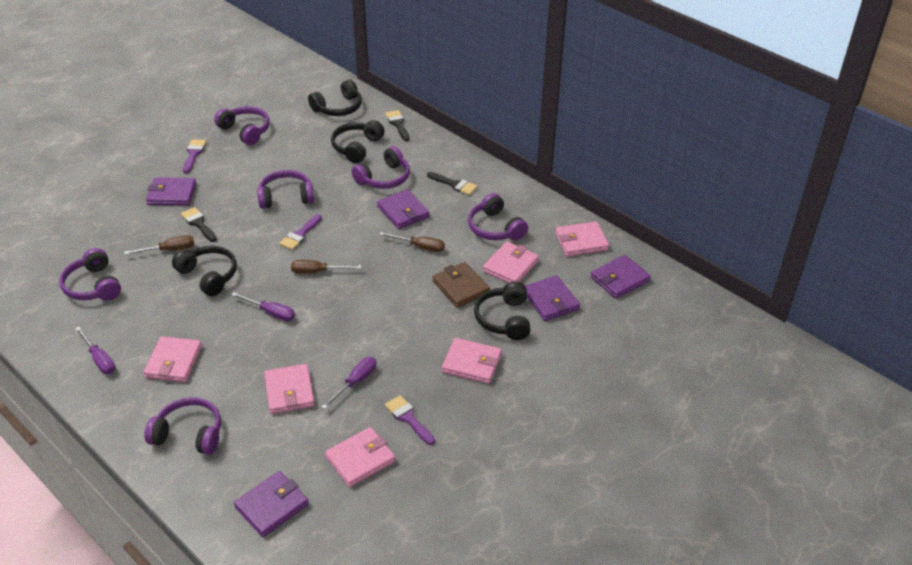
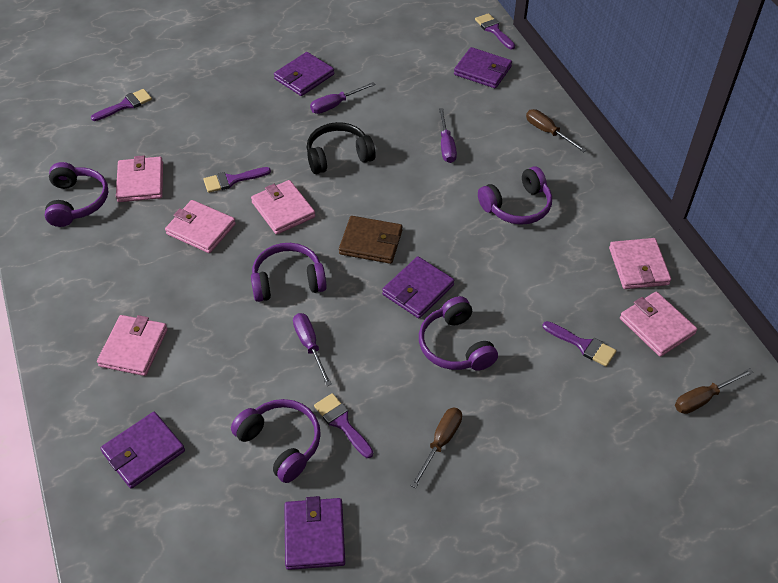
black brush: 3 -> 0
black headphones: 4 -> 1
purple brush: 3 -> 5
purple headphones: 6 -> 5

